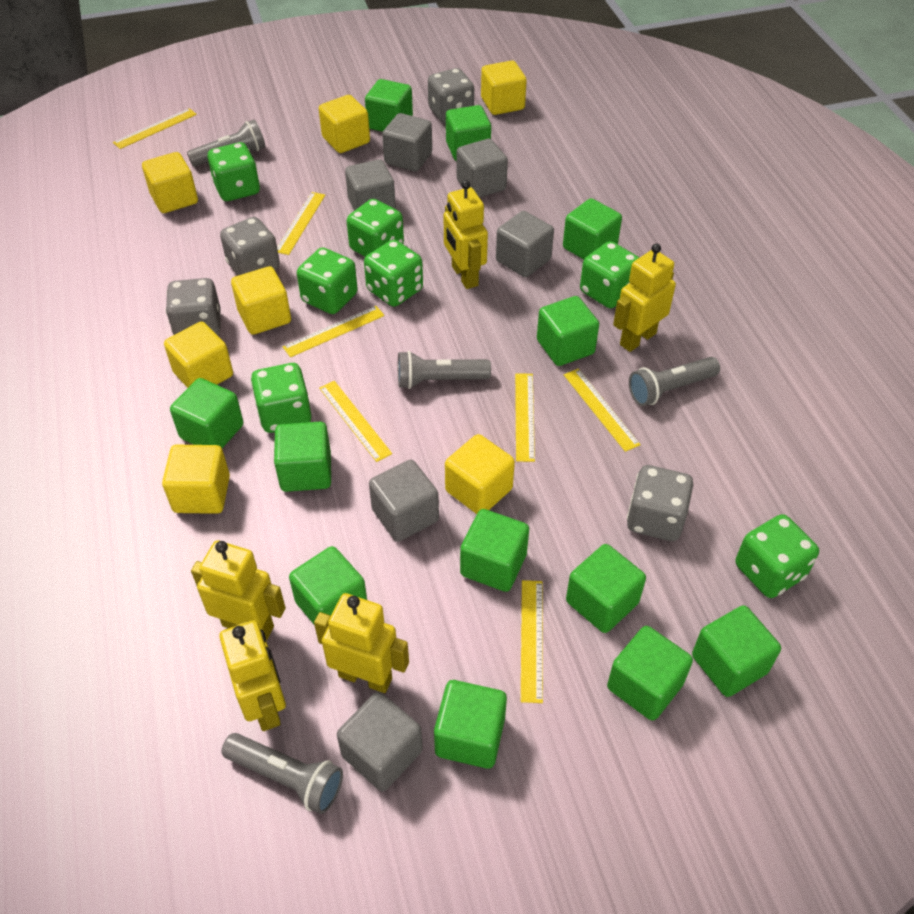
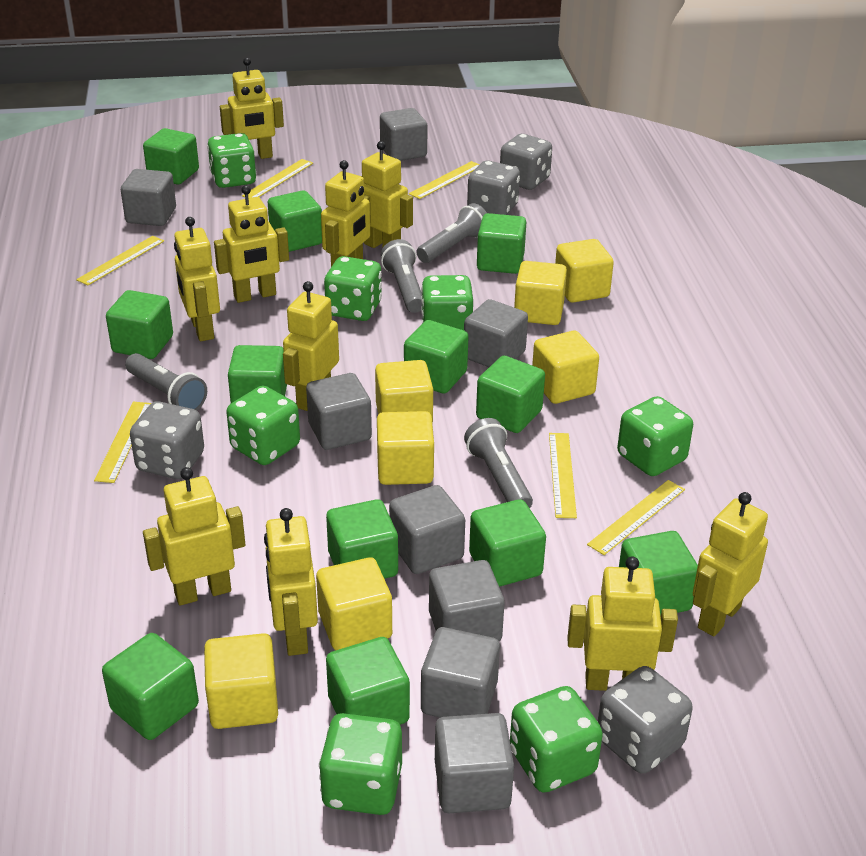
grey cube: 6 -> 8
yellow robot: 5 -> 10
yellow ruler: 7 -> 6

